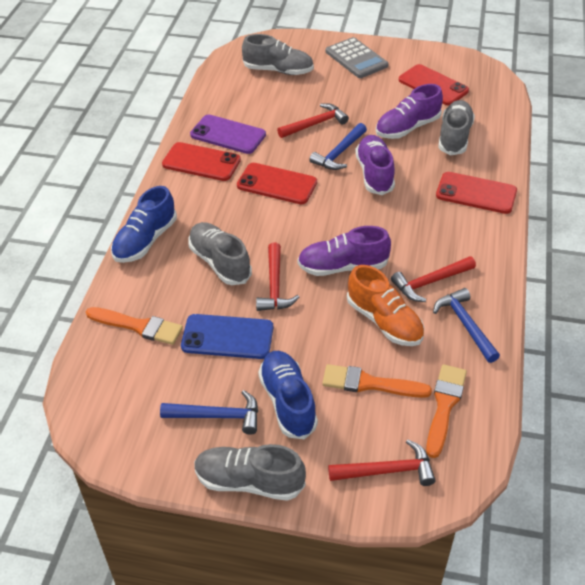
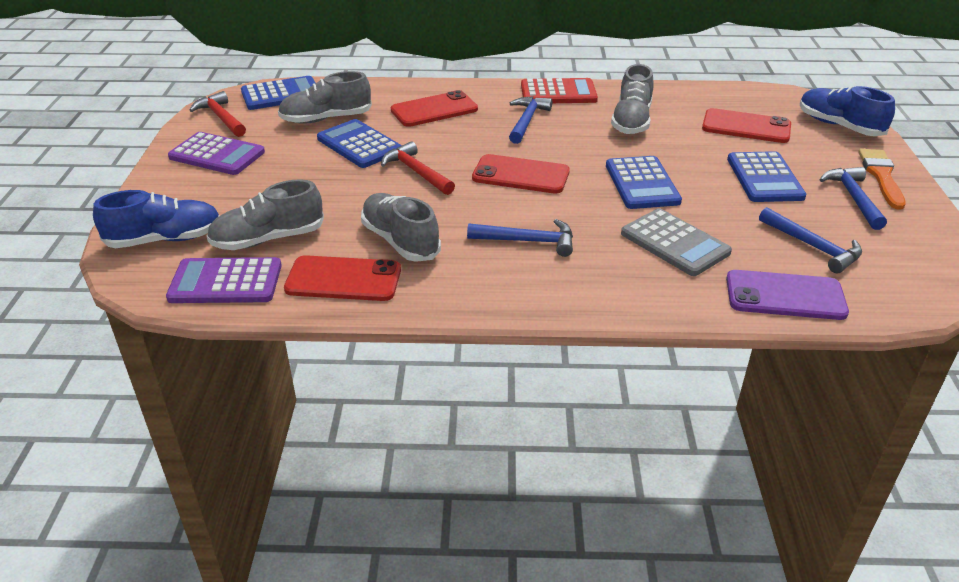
blue calculator: 0 -> 4
blue hammer: 3 -> 4
blue phone: 1 -> 0
orange brush: 3 -> 1
orange shoe: 1 -> 0
purple calculator: 0 -> 2
purple shoe: 3 -> 0
red calculator: 0 -> 1
red hammer: 4 -> 2

